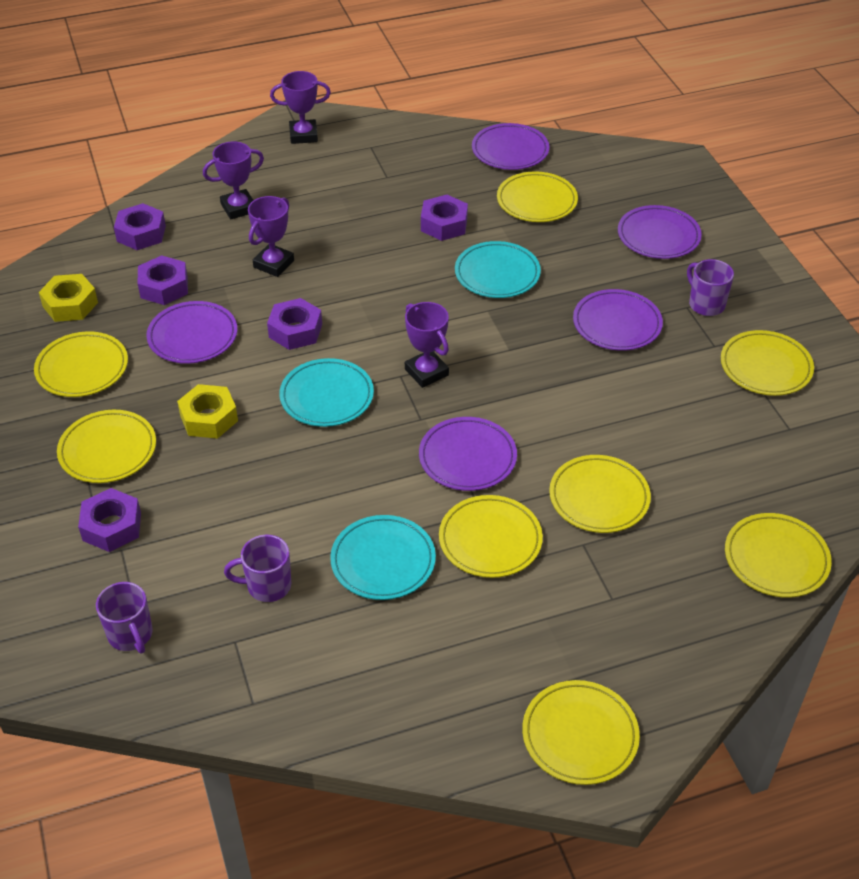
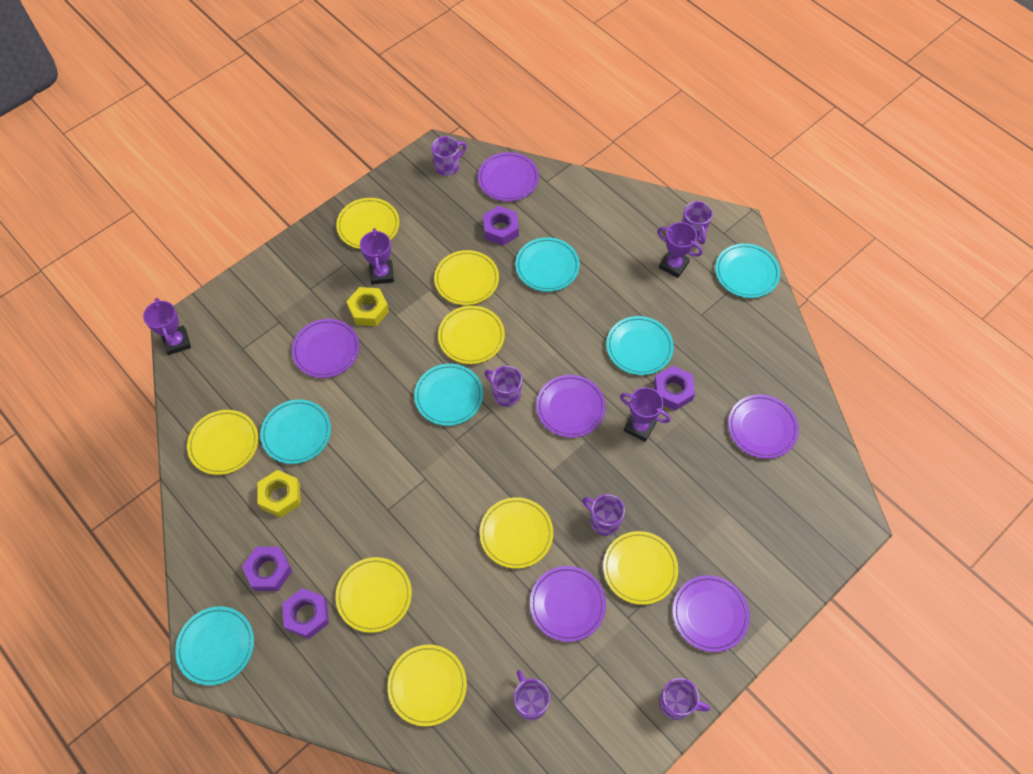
purple mug: 3 -> 6
purple nut: 5 -> 4
purple plate: 5 -> 6
turquoise plate: 3 -> 6

